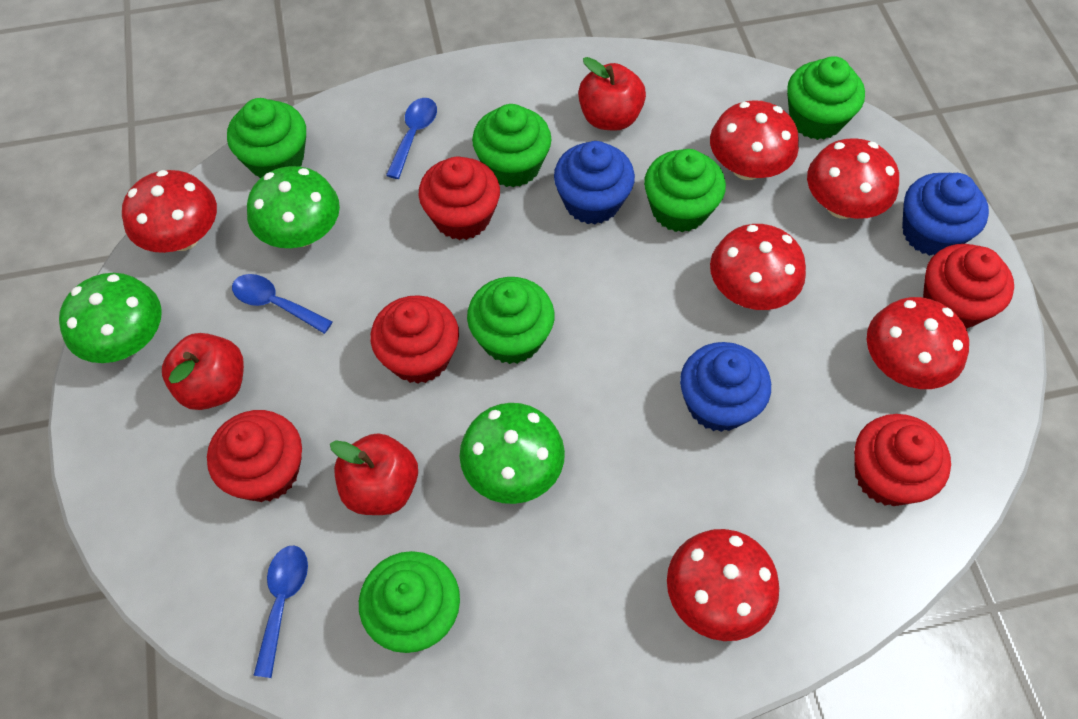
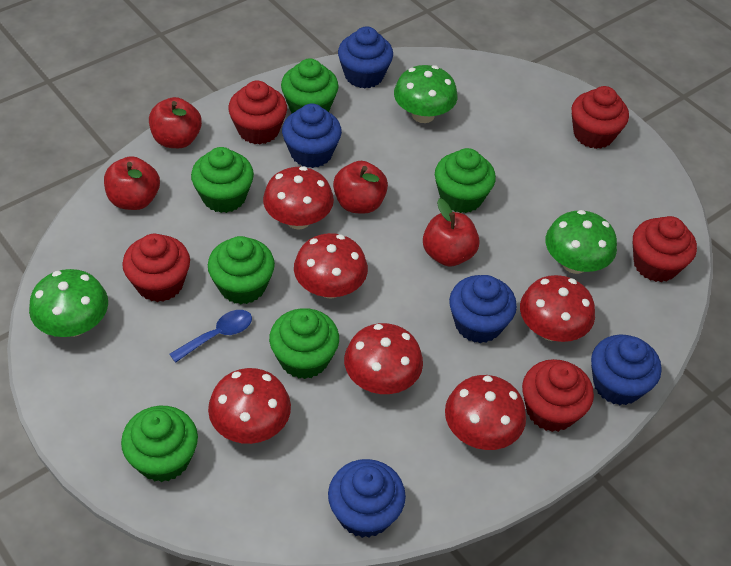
blue cupcake: 3 -> 5
blue spoon: 3 -> 1
red apple: 3 -> 4

